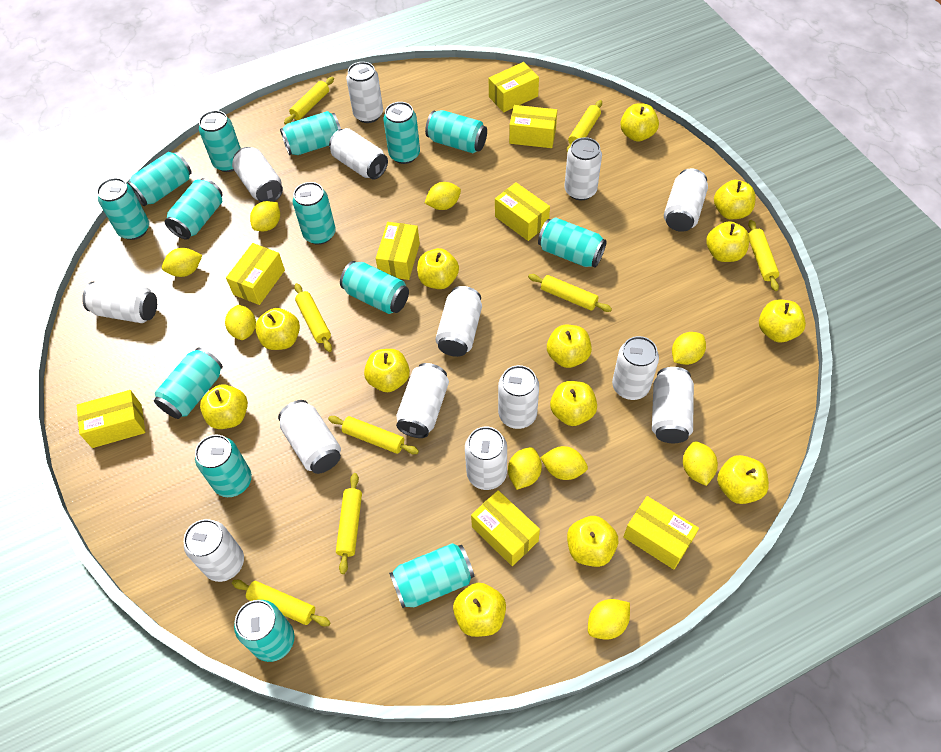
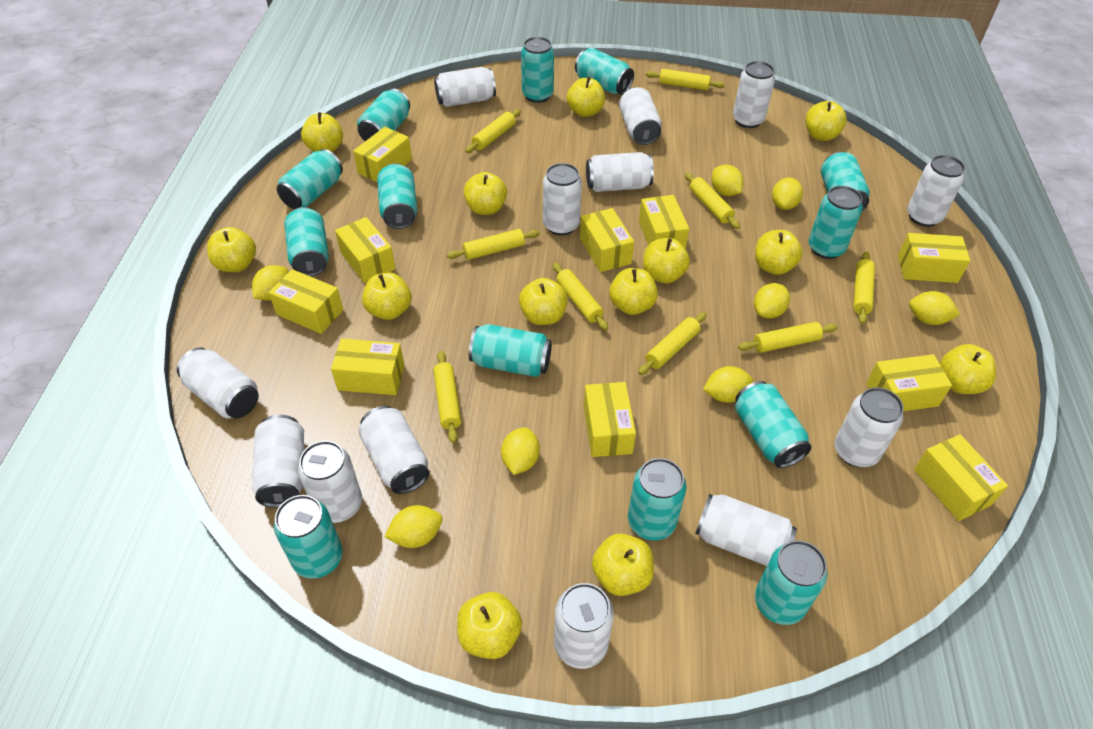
turquoise can: 14 -> 13
white can: 14 -> 13
yellow box: 8 -> 10
yellow lemon: 9 -> 8
yellow rolling pin: 8 -> 9

